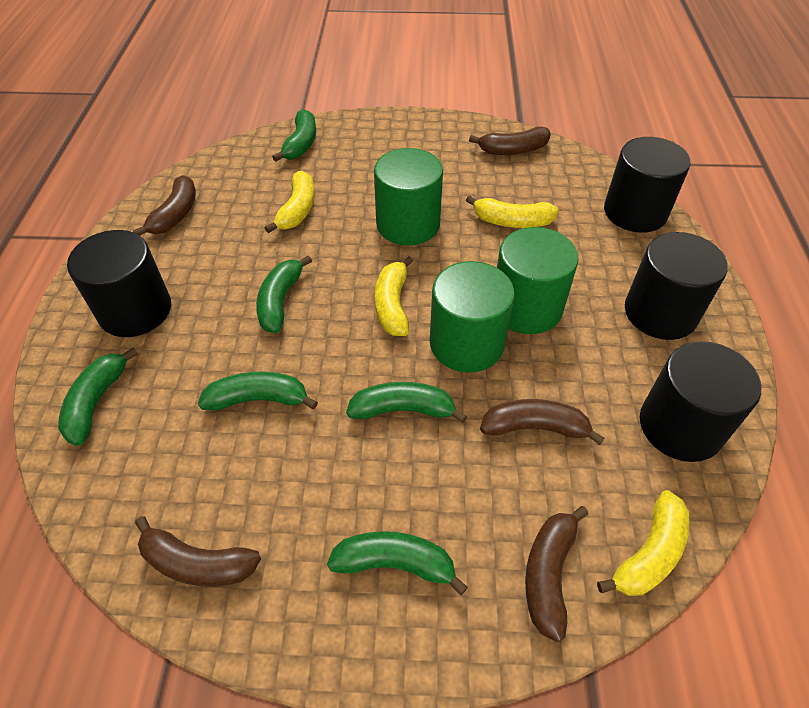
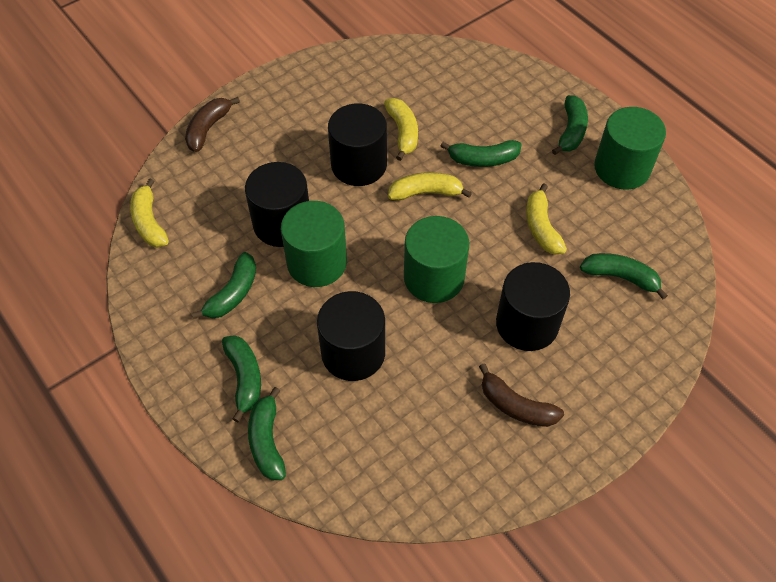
brown banana: 5 -> 2

